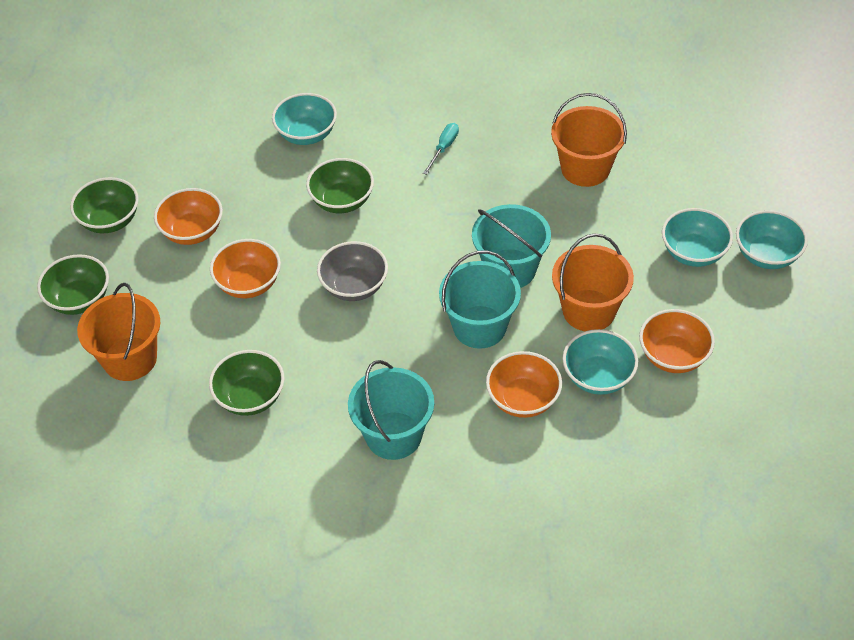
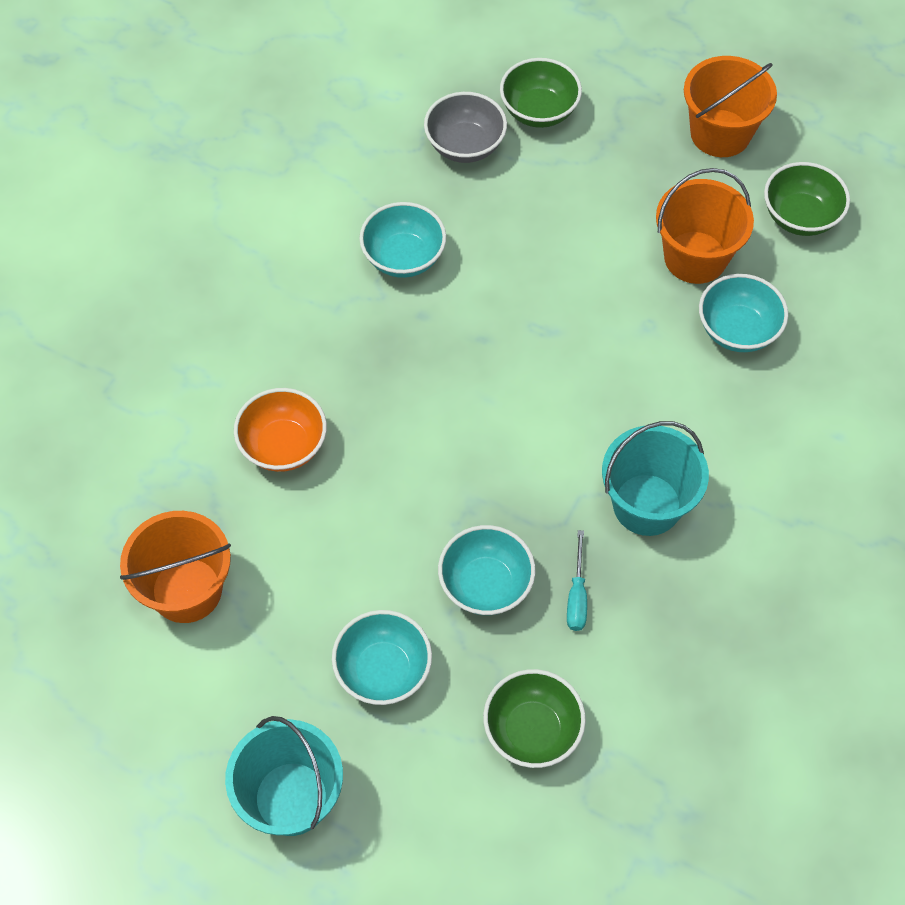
green bowl: 4 -> 3
orange bowl: 4 -> 1
turquoise bucket: 3 -> 2

